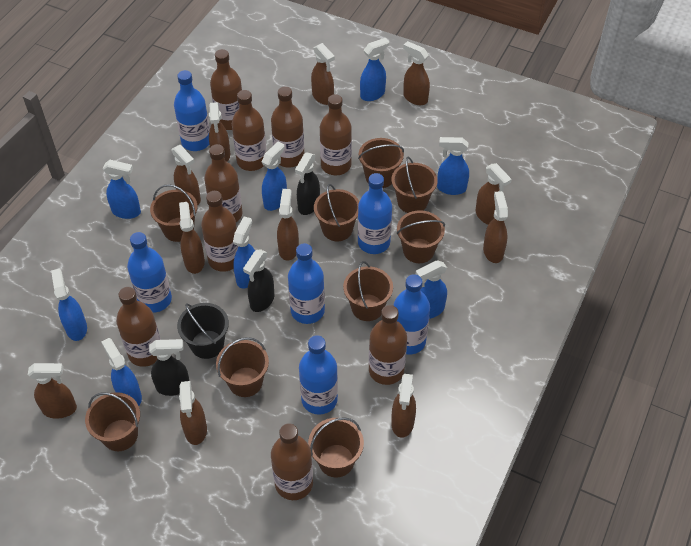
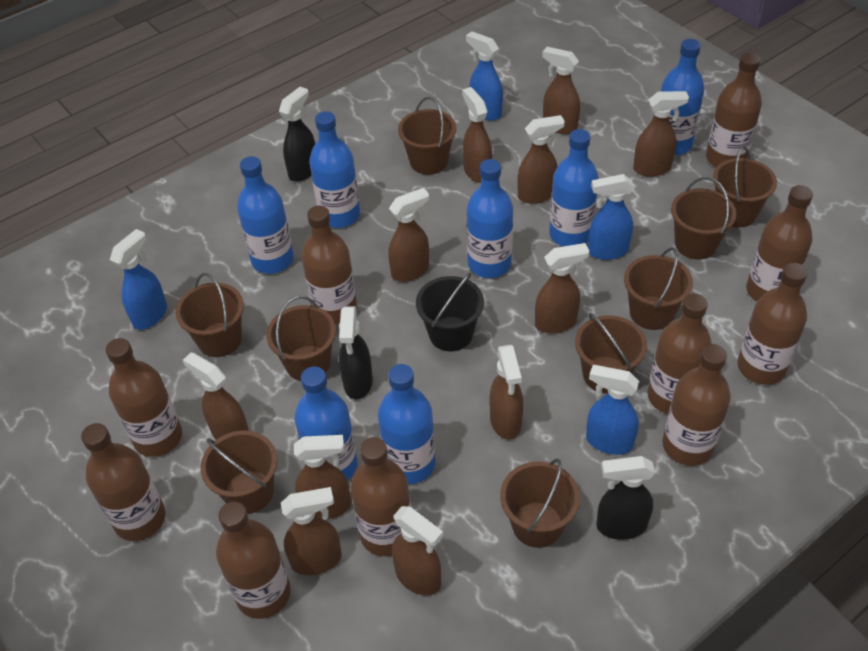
blue bottle: 6 -> 7
blue spray bottle: 8 -> 4
brown bottle: 9 -> 10

